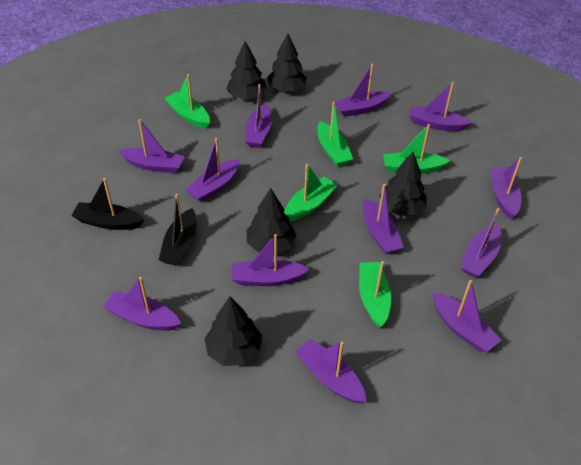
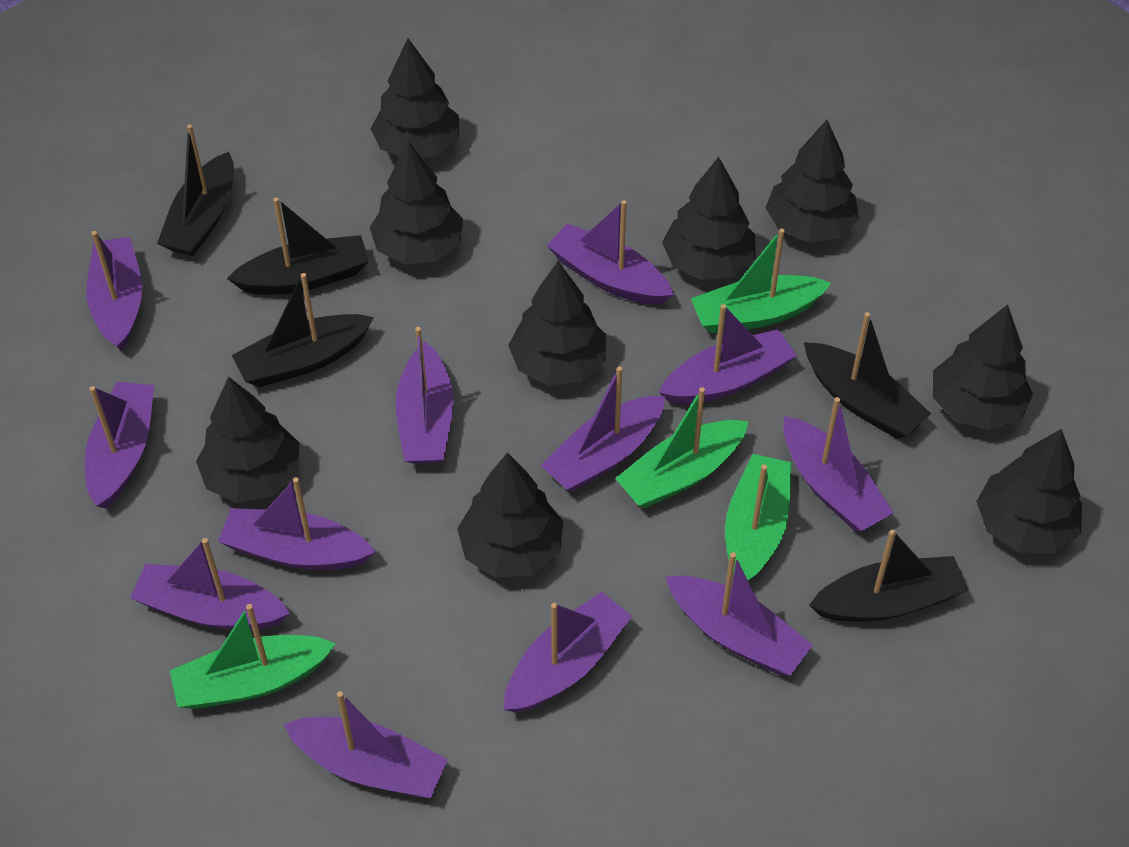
black boat: 2 -> 5
black tree: 5 -> 9
green boat: 5 -> 4

